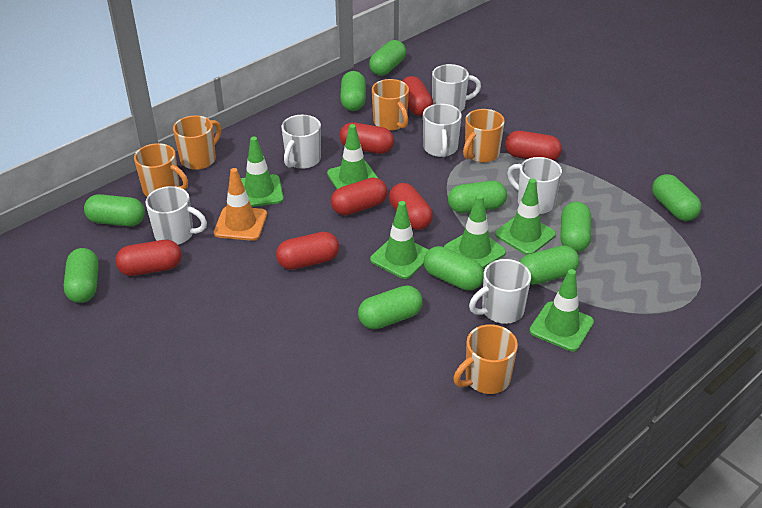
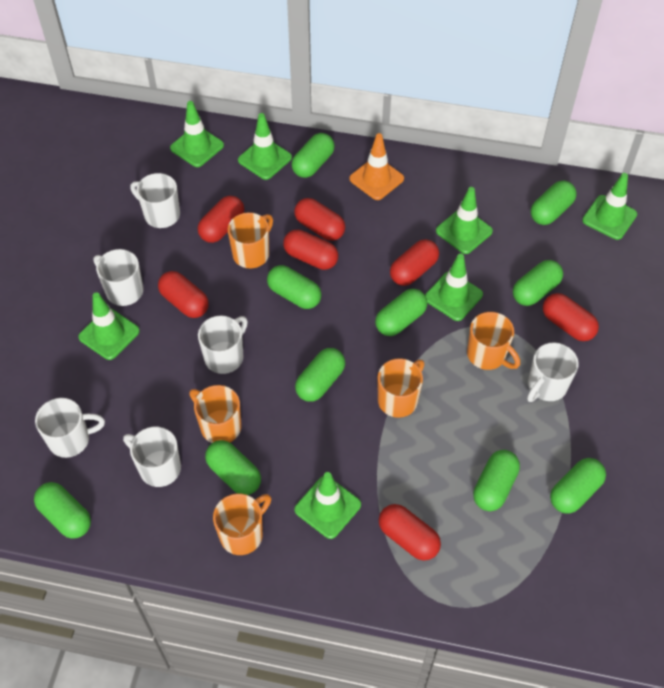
green traffic cone: 6 -> 7

